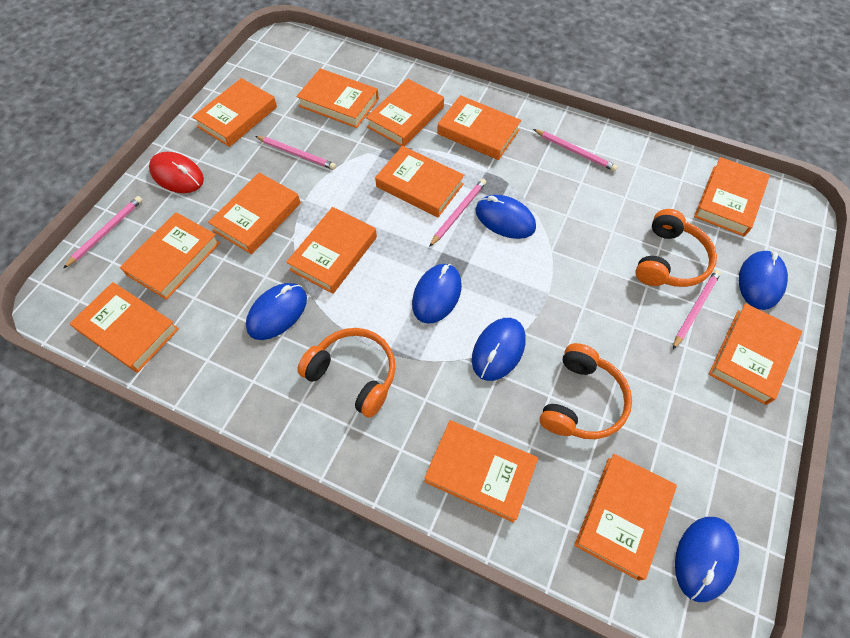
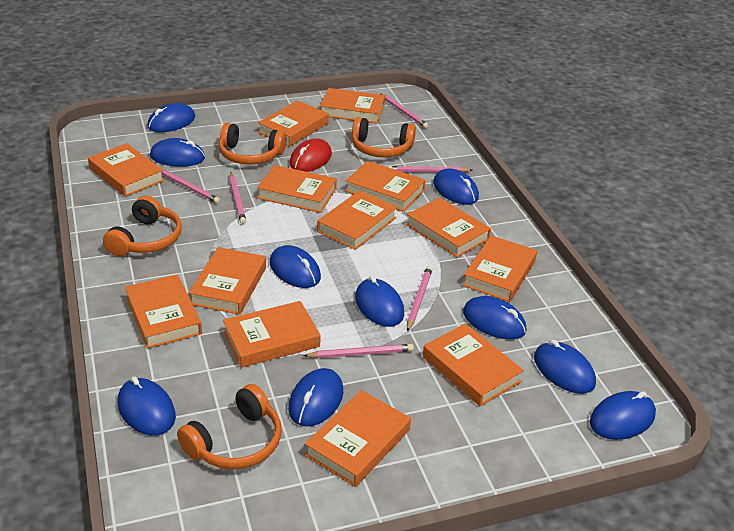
blue mouse: 6 -> 10
orange headphones: 3 -> 4
pink pencil: 5 -> 6

